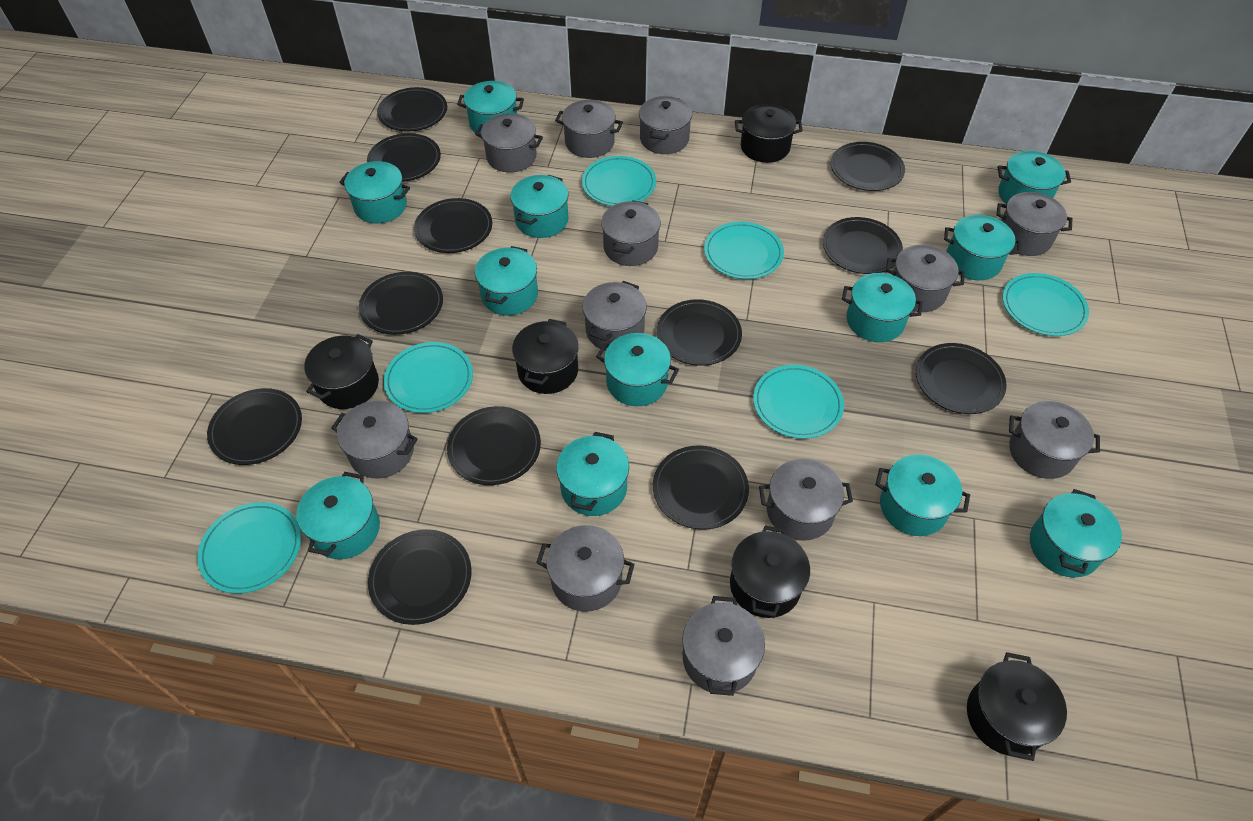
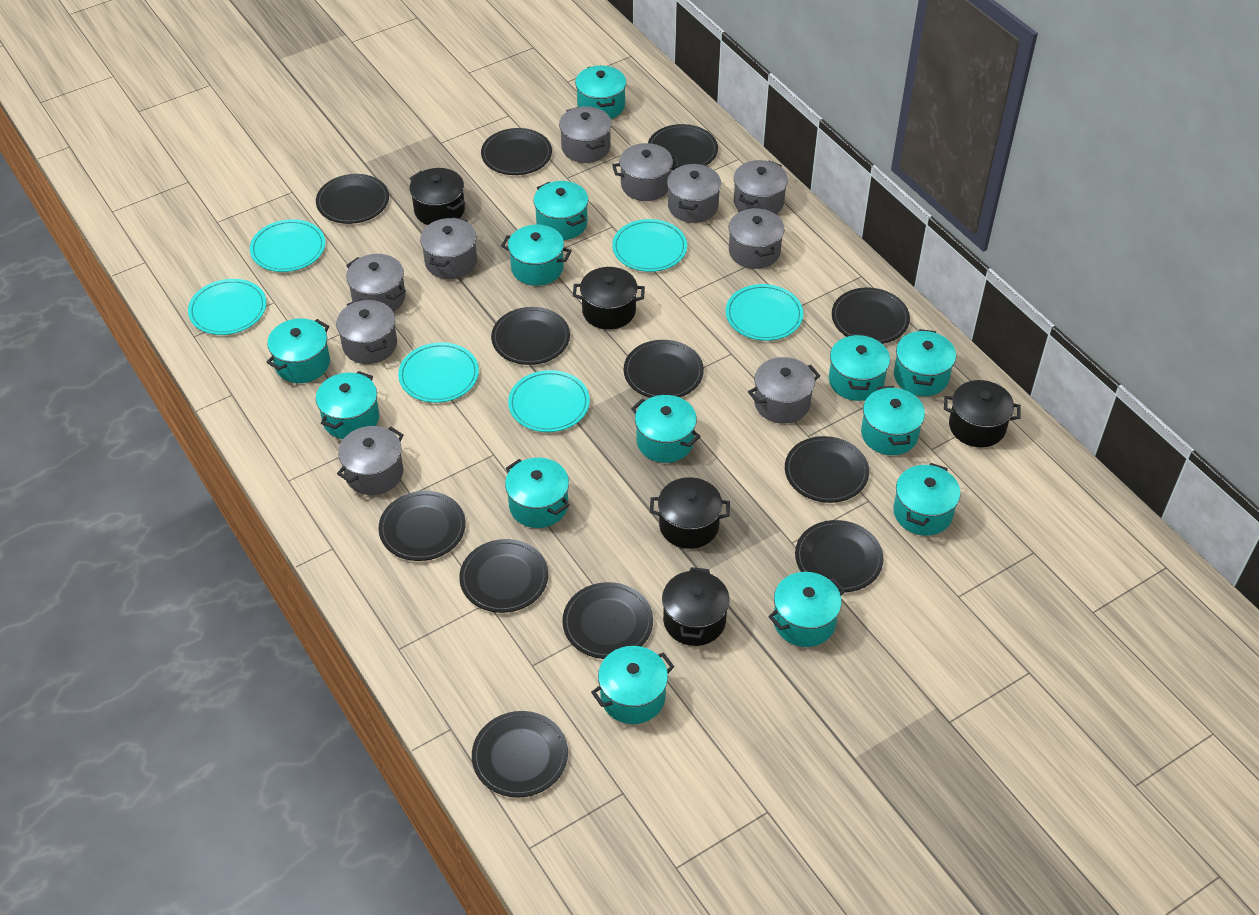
grey pot: 12 -> 10
turquoise pot: 12 -> 13

